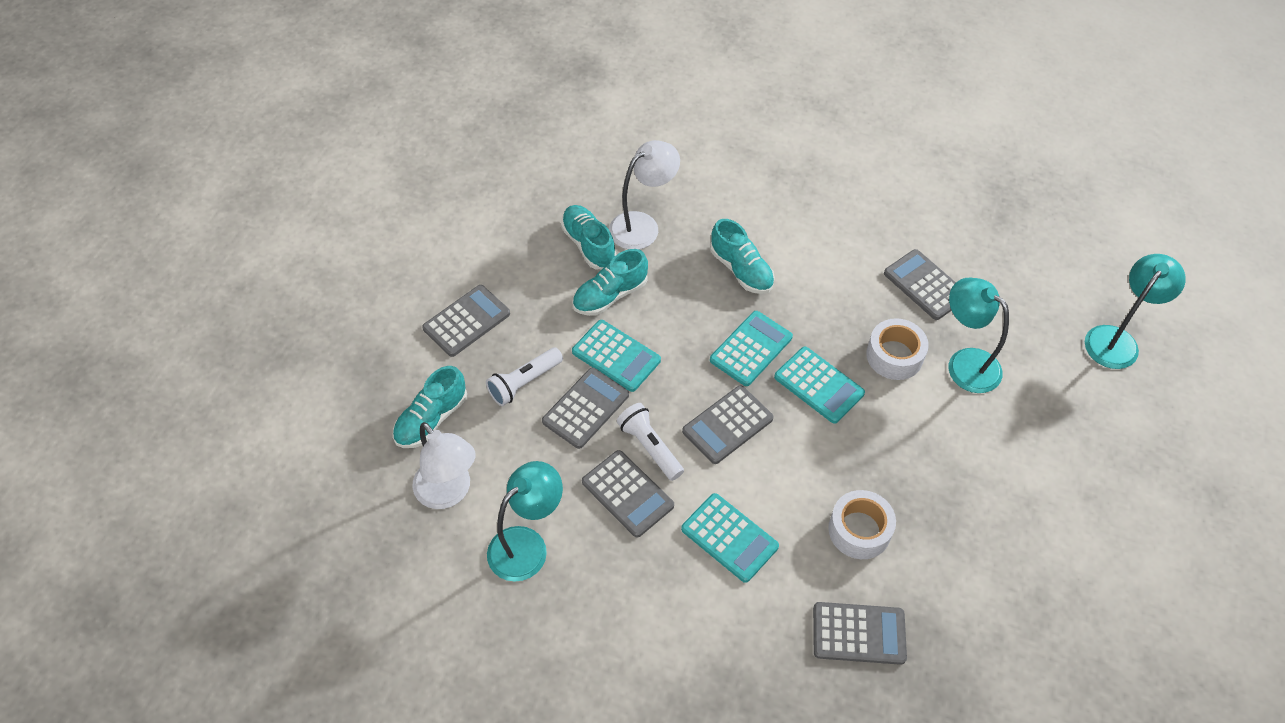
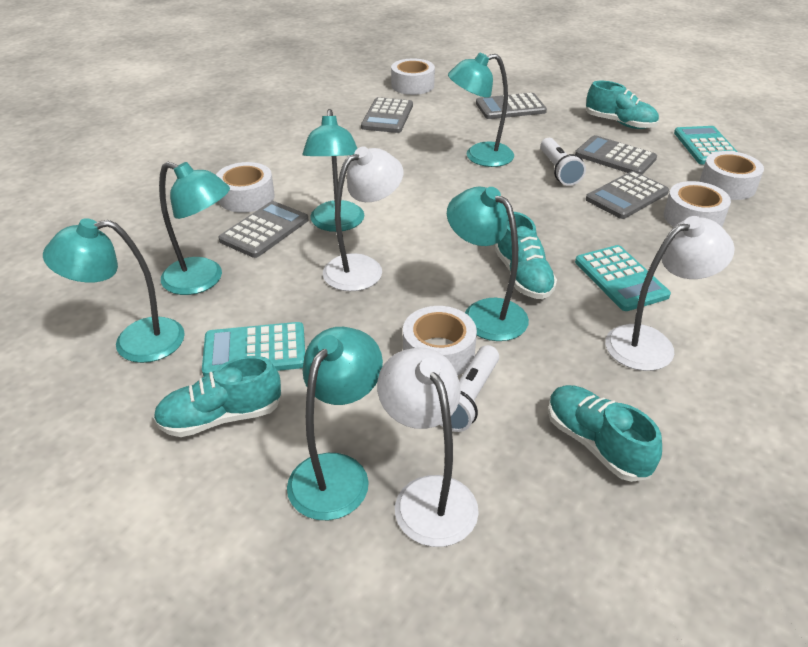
grey calculator: 6 -> 5
turquoise calculator: 4 -> 3
turquoise lamp: 3 -> 6
white lamp: 2 -> 3
white tape: 2 -> 5

